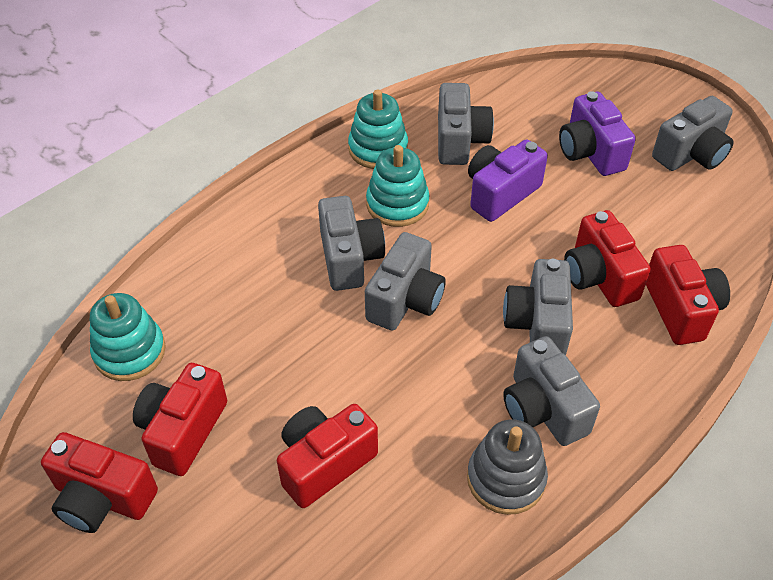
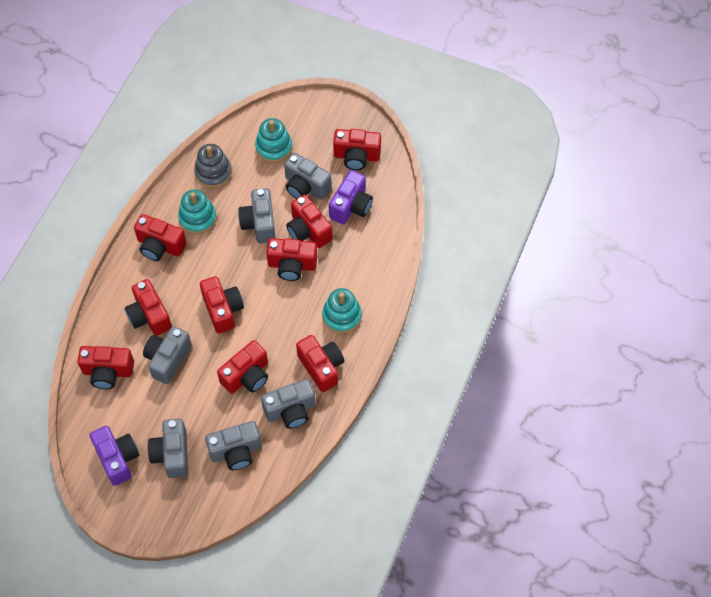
red camera: 5 -> 9

